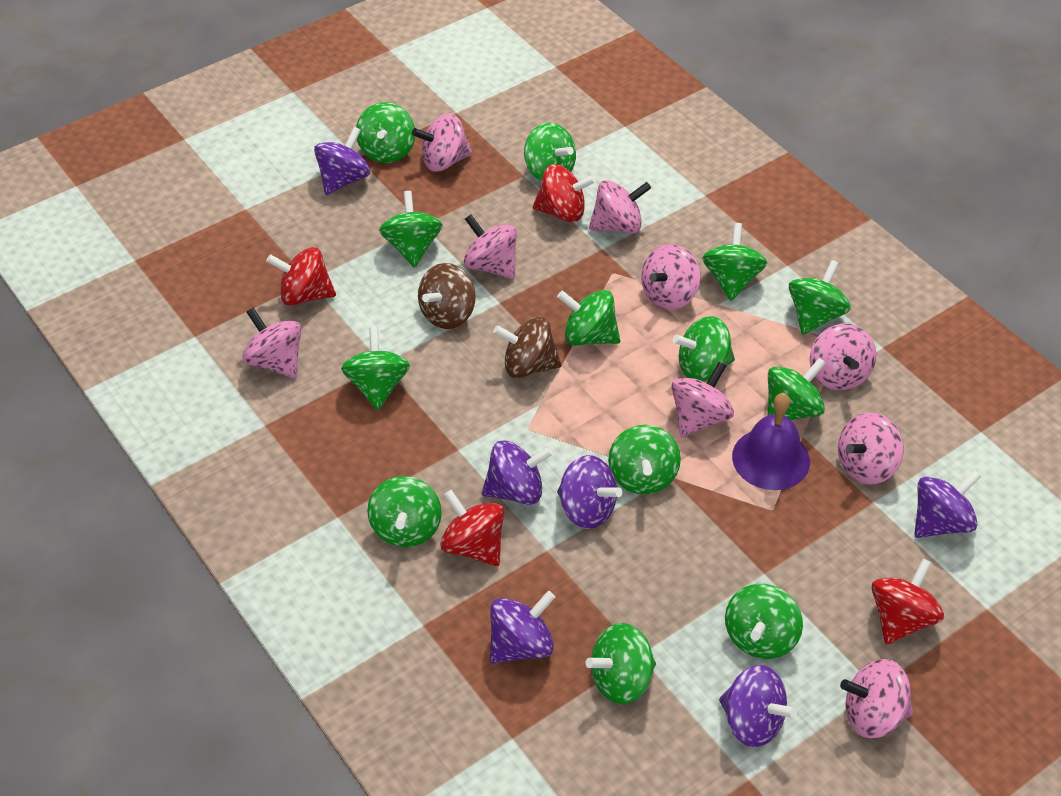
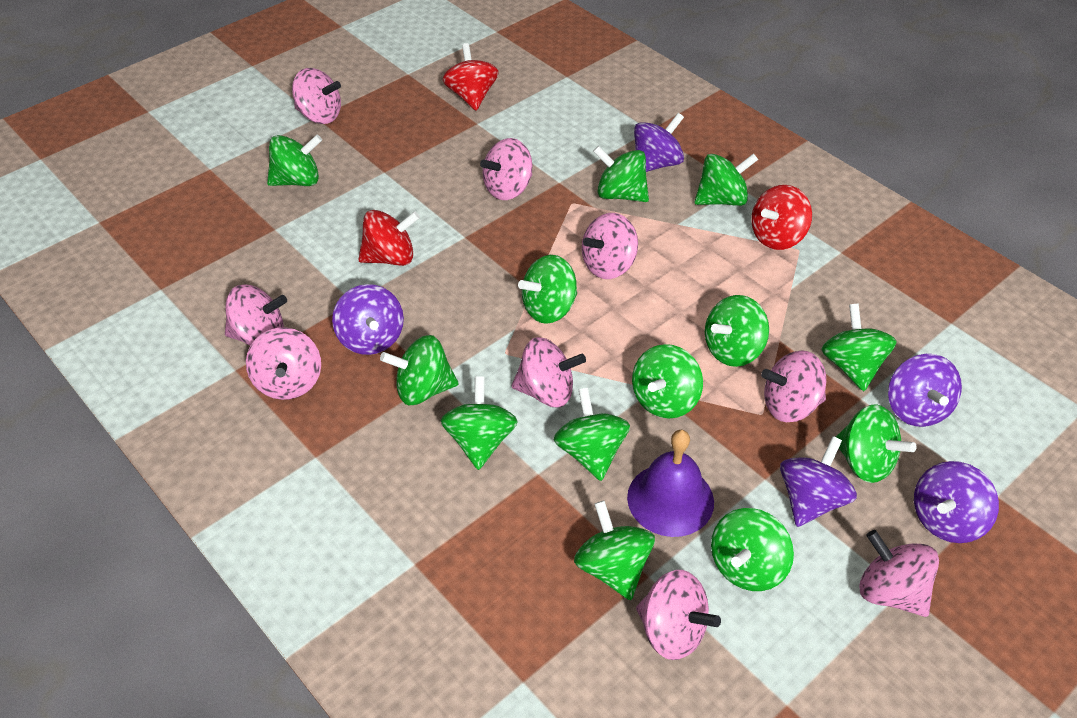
brown spinning top: 2 -> 0
purple spinning top: 6 -> 5
red spinning top: 4 -> 3

